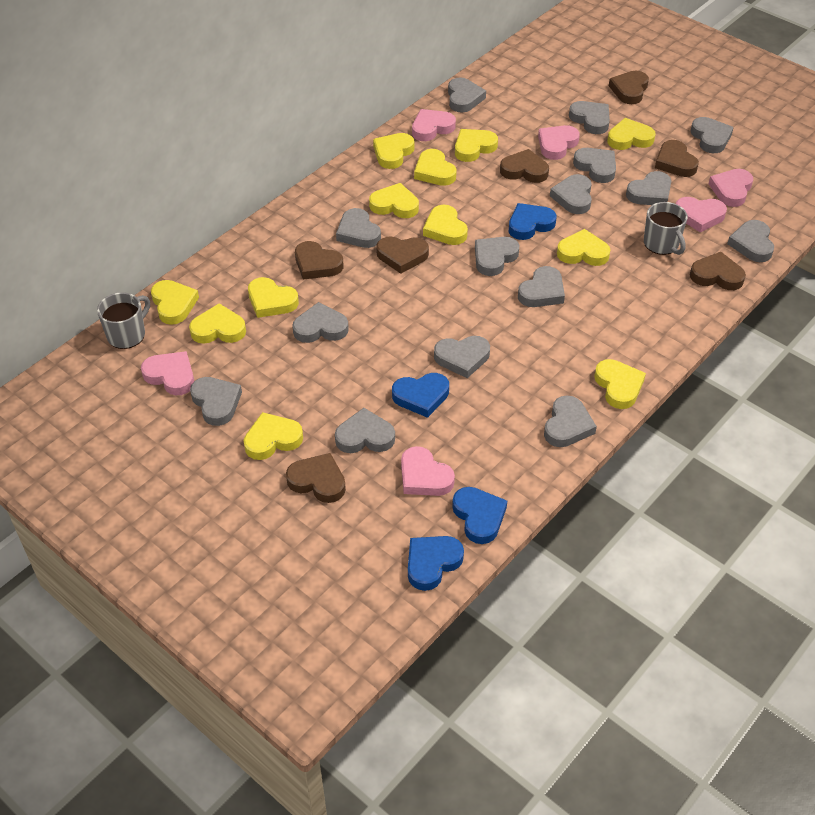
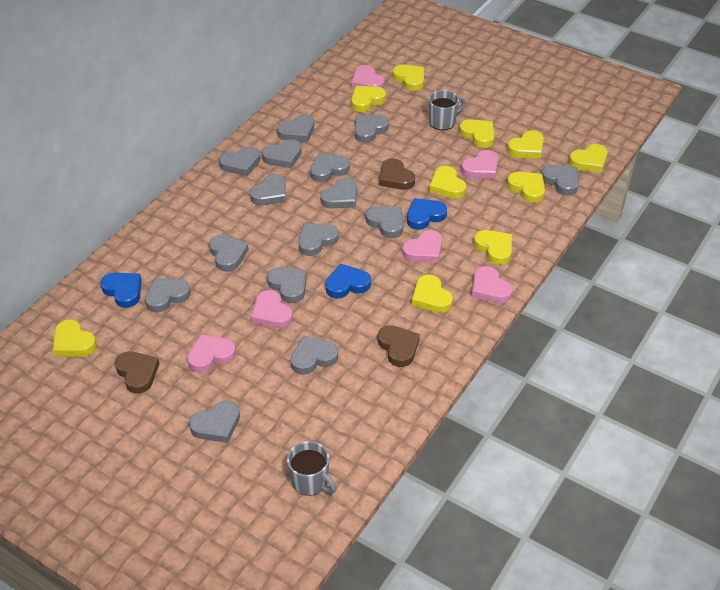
blue heart: 4 -> 3
brown heart: 7 -> 3
yellow heart: 12 -> 10

